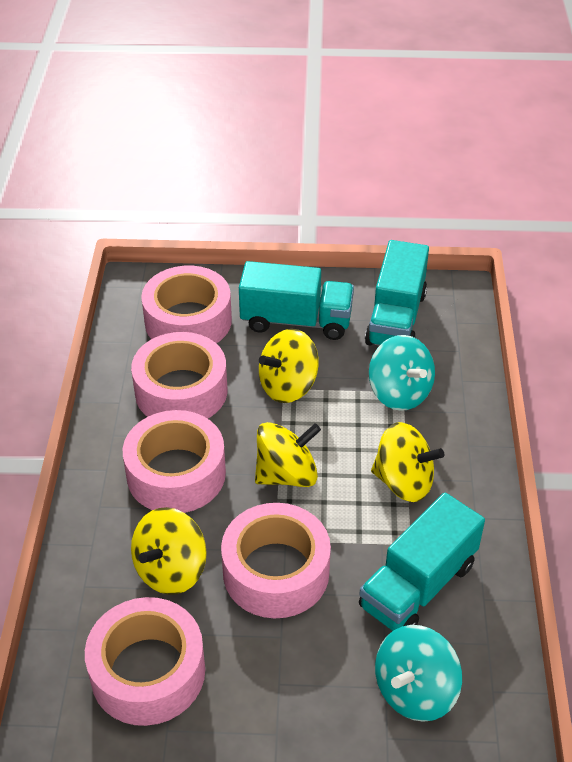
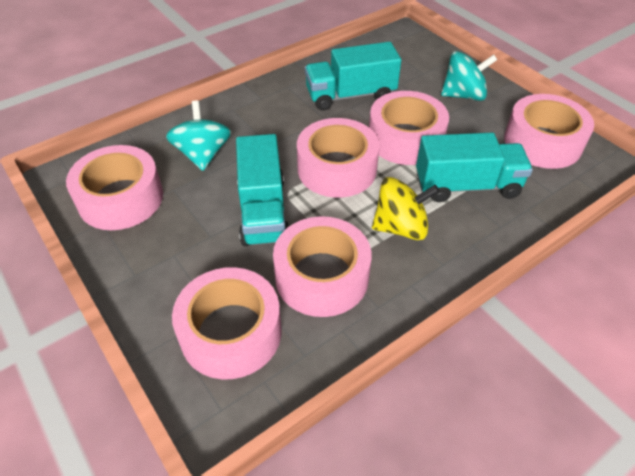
pink tape: 5 -> 6
yellow spinning top: 4 -> 1

